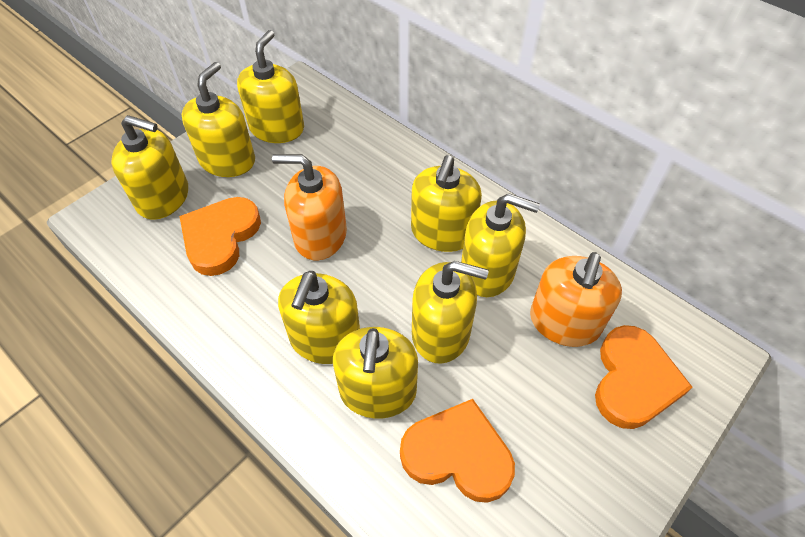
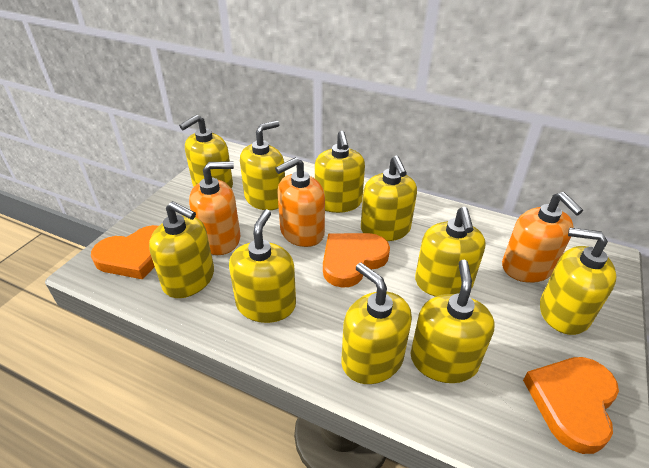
orange soap dispenser: 2 -> 3
yellow soap dispenser: 8 -> 10

